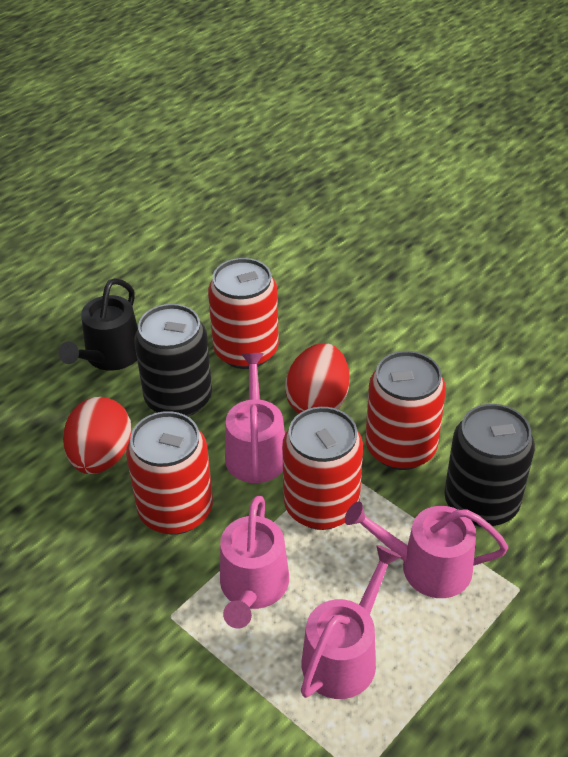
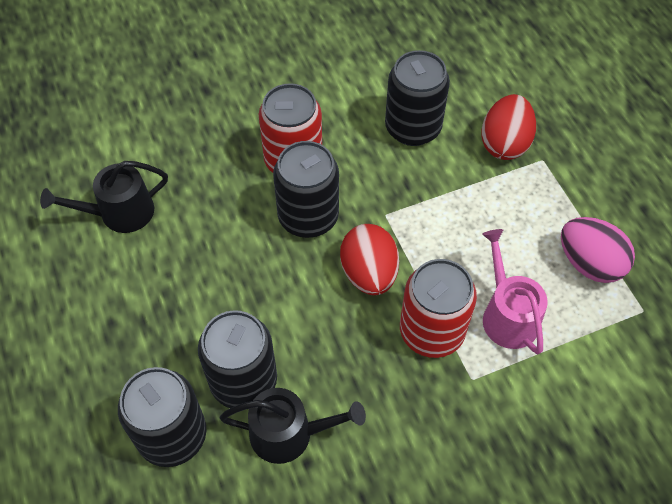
black can: 2 -> 4
black watering can: 1 -> 2
pink egg: 0 -> 1
pink watering can: 4 -> 1
red can: 4 -> 2

